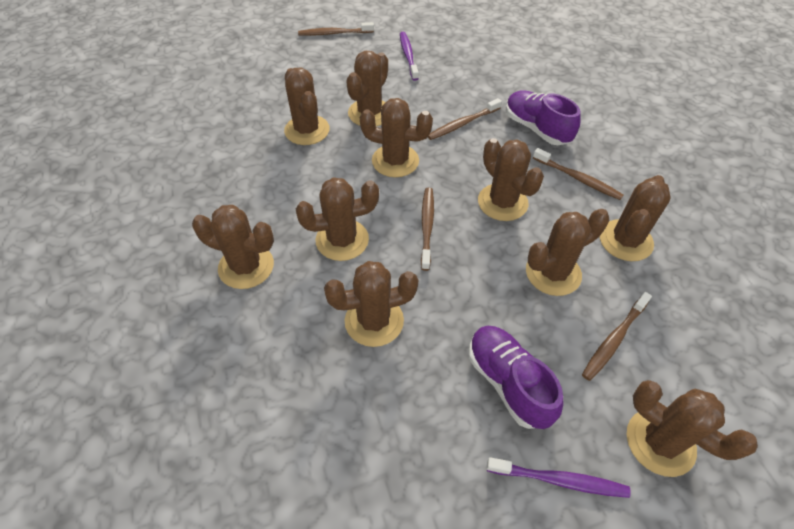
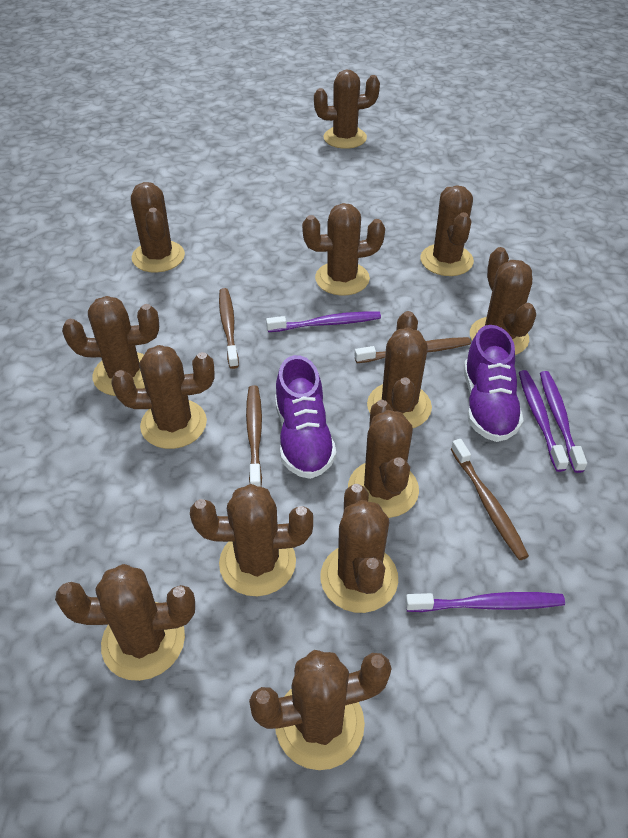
brown cactus: 10 -> 13
brown toothbrush: 5 -> 4
purple toothbrush: 2 -> 4

